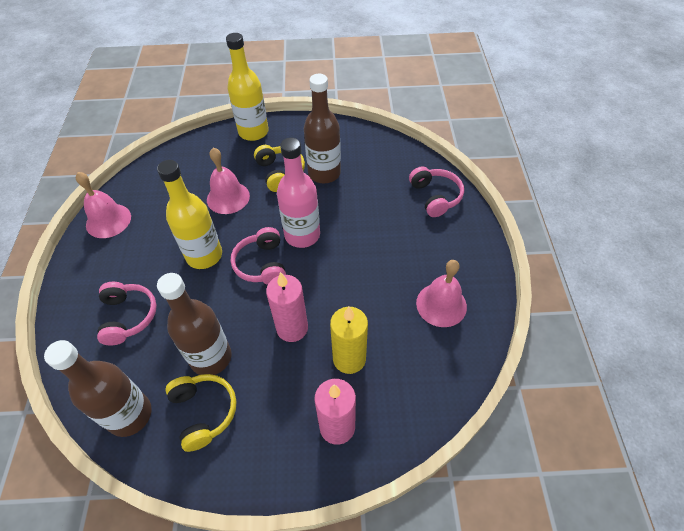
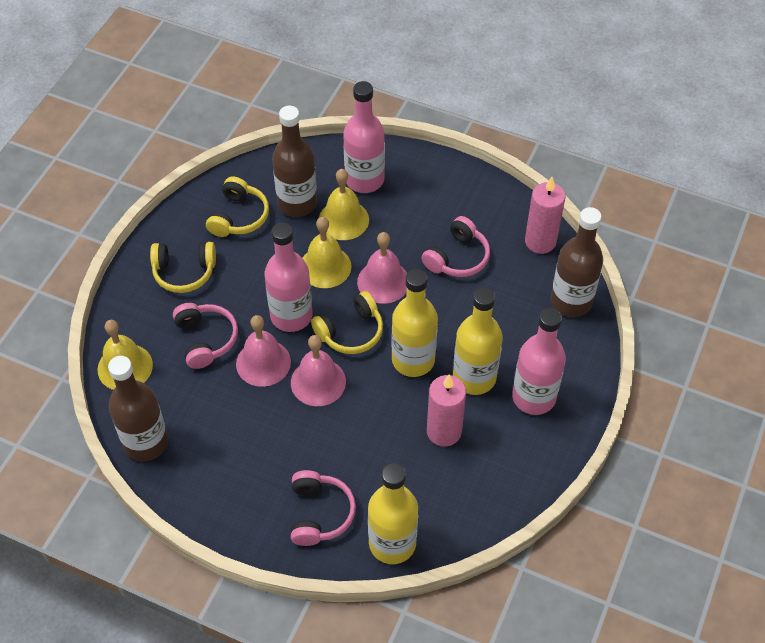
pink bottle: 1 -> 3
yellow bell: 0 -> 3
yellow bottle: 2 -> 3
yellow candle: 1 -> 0
yellow headphones: 2 -> 3

